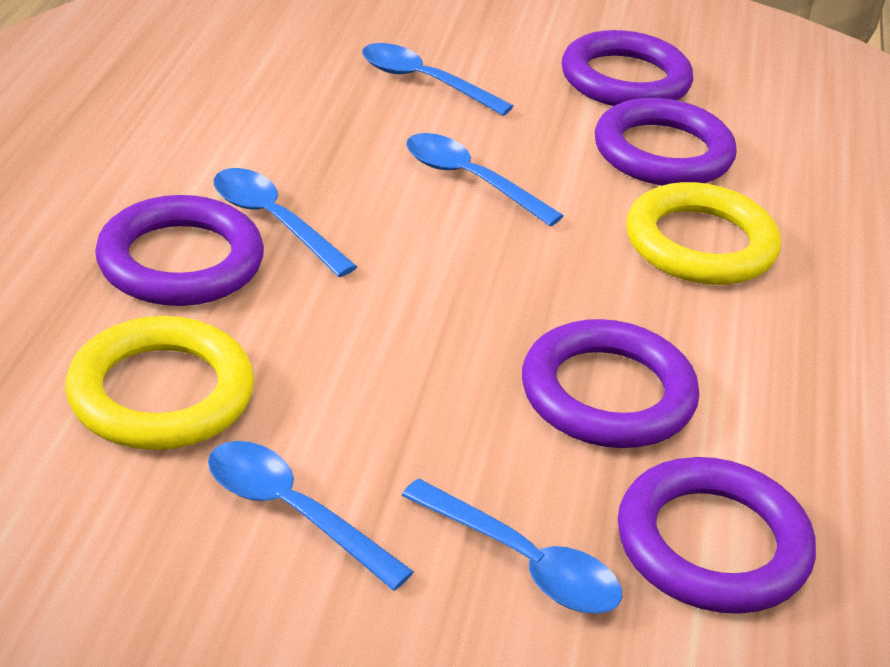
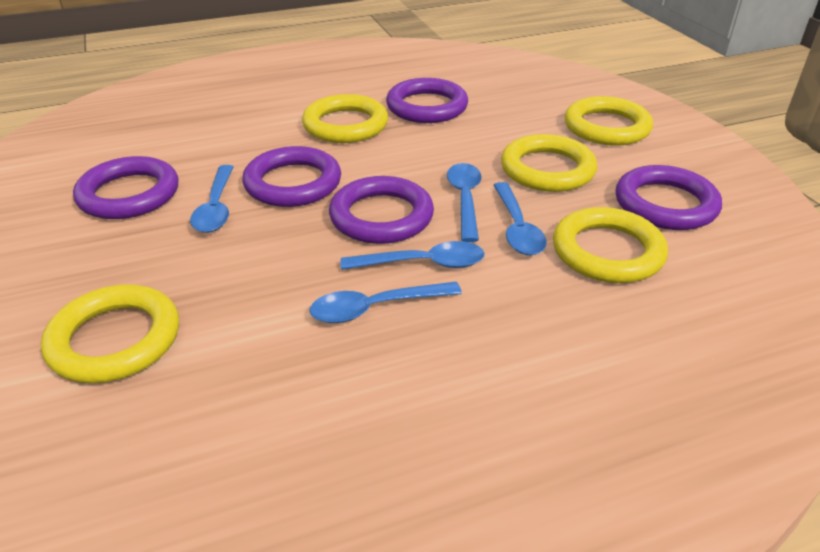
yellow ring: 2 -> 5

